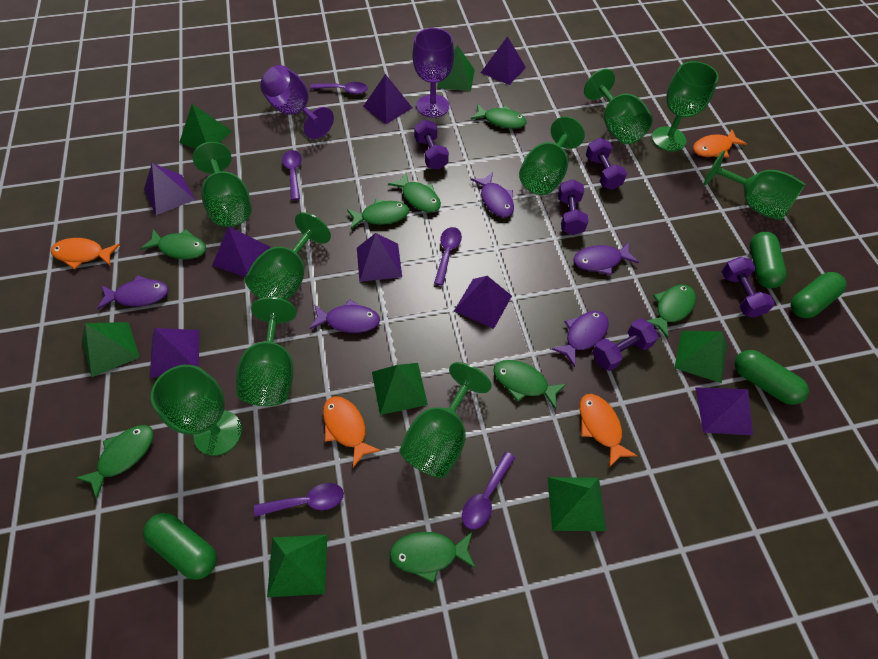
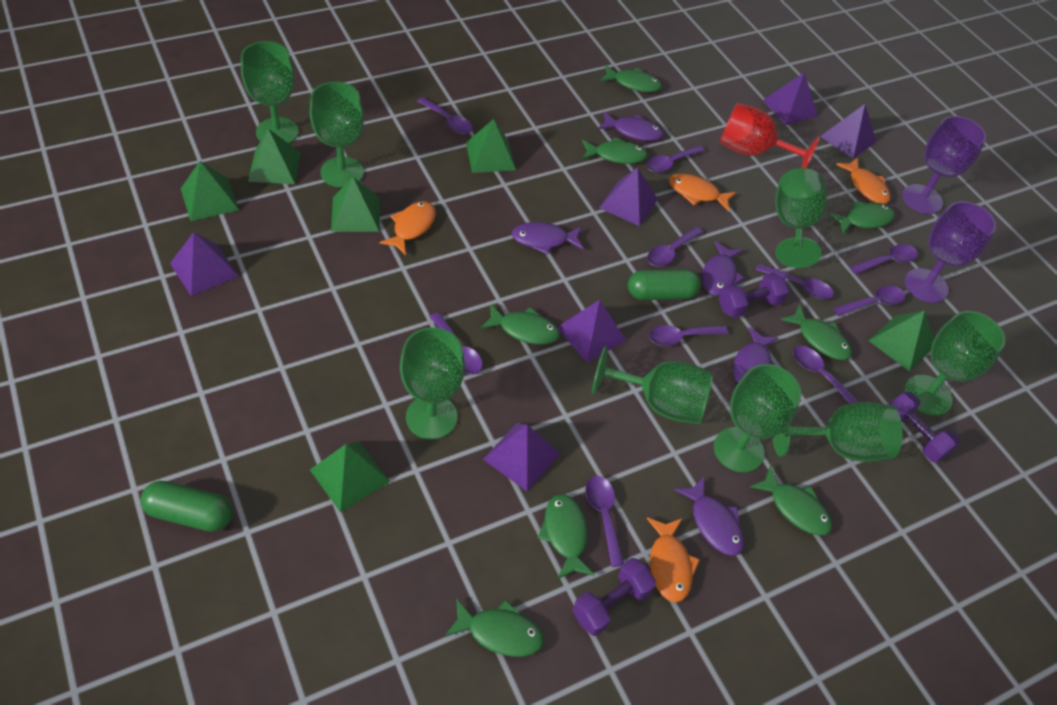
green capsule: 4 -> 2
green goblet: 9 -> 8
green pyramid: 7 -> 6
purple dumbbell: 5 -> 3
purple pyramid: 8 -> 6
purple spoon: 5 -> 10
red goblet: 0 -> 1

